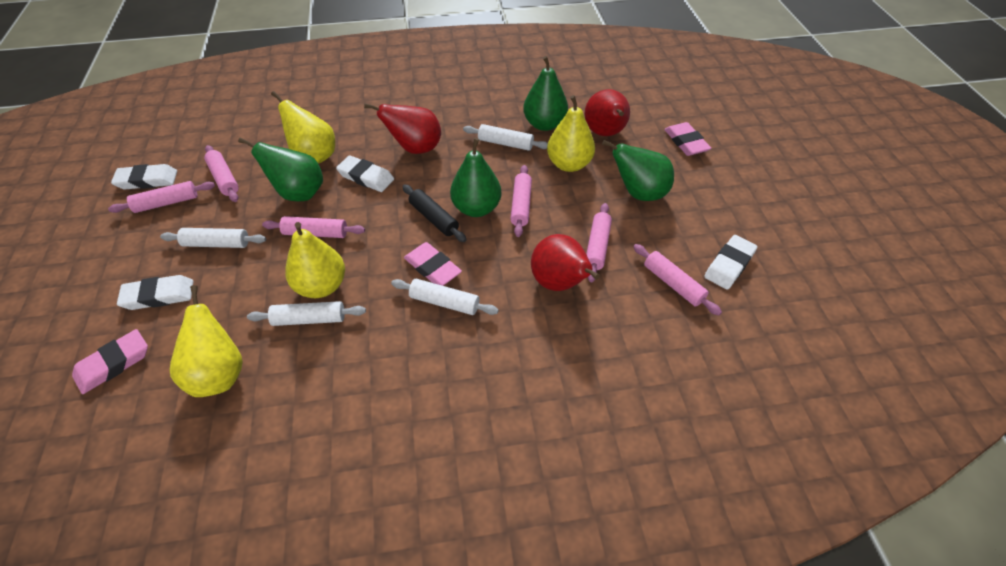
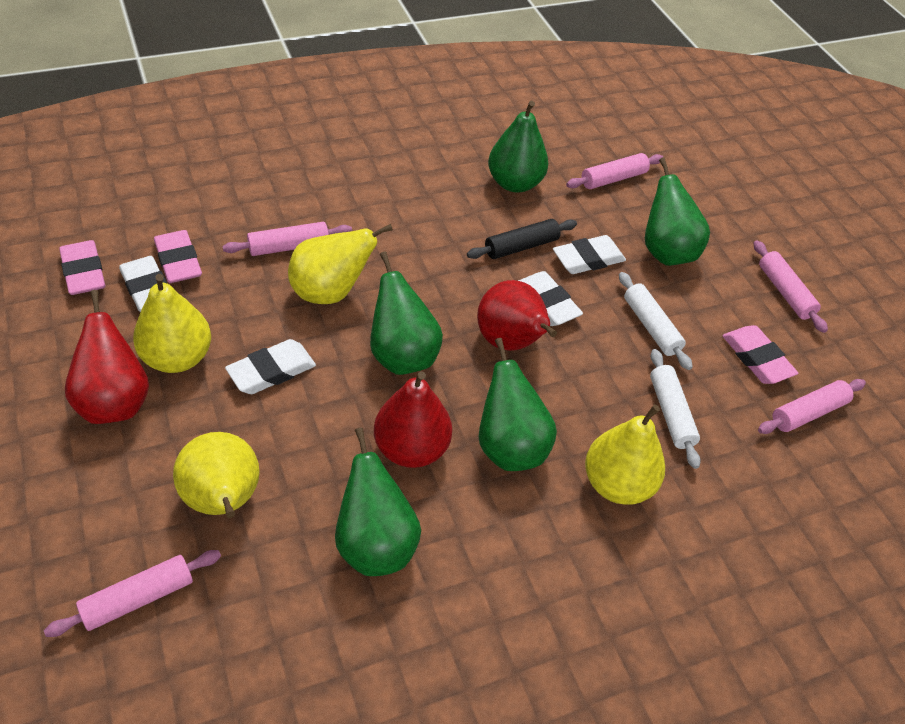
green pear: 4 -> 5
pink rolling pin: 6 -> 5
white rolling pin: 4 -> 2

